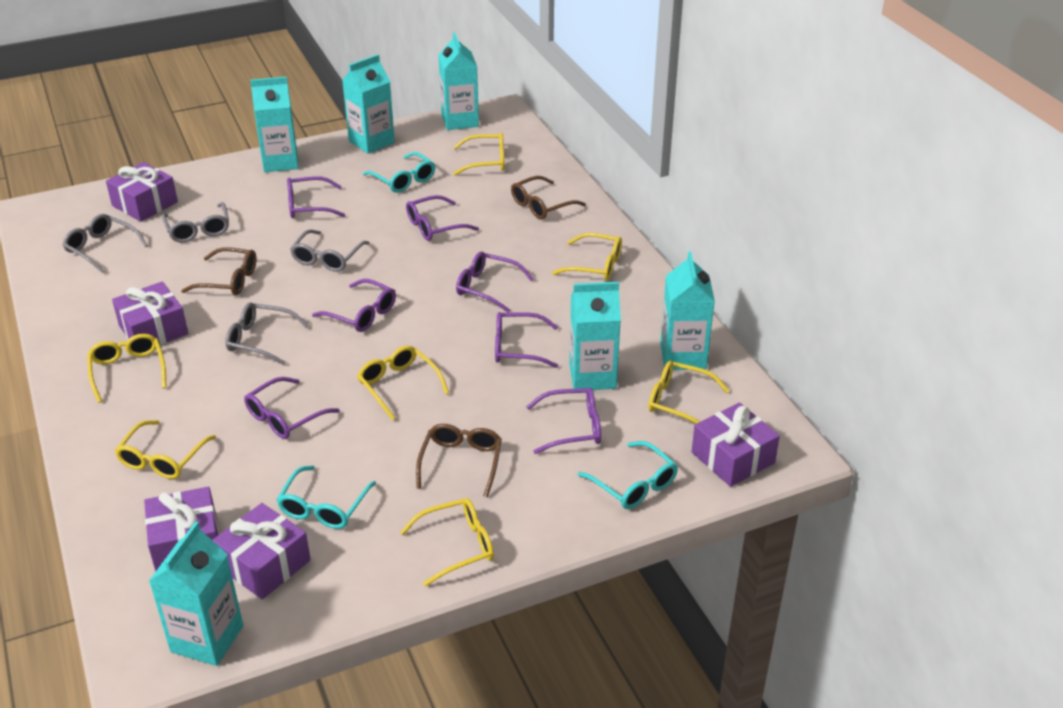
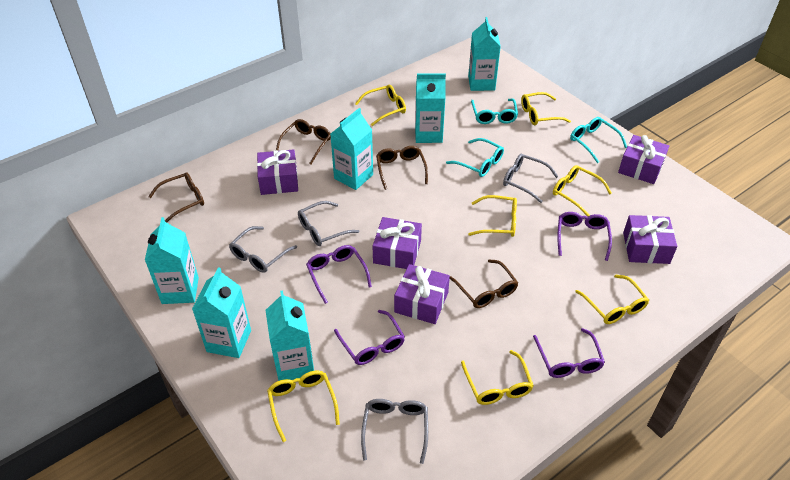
brown glasses: 3 -> 4
purple glasses: 7 -> 4

